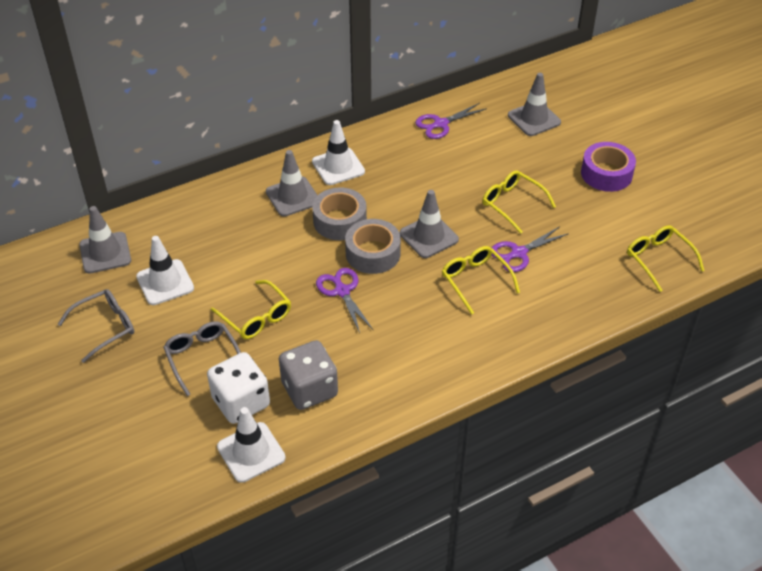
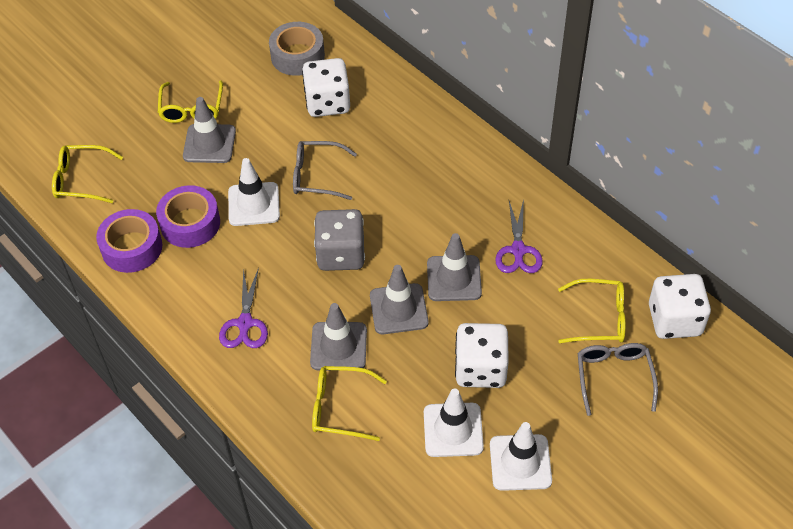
grey tape: 2 -> 1
purple scissors: 3 -> 2
purple tape: 1 -> 2
white dice: 1 -> 3

